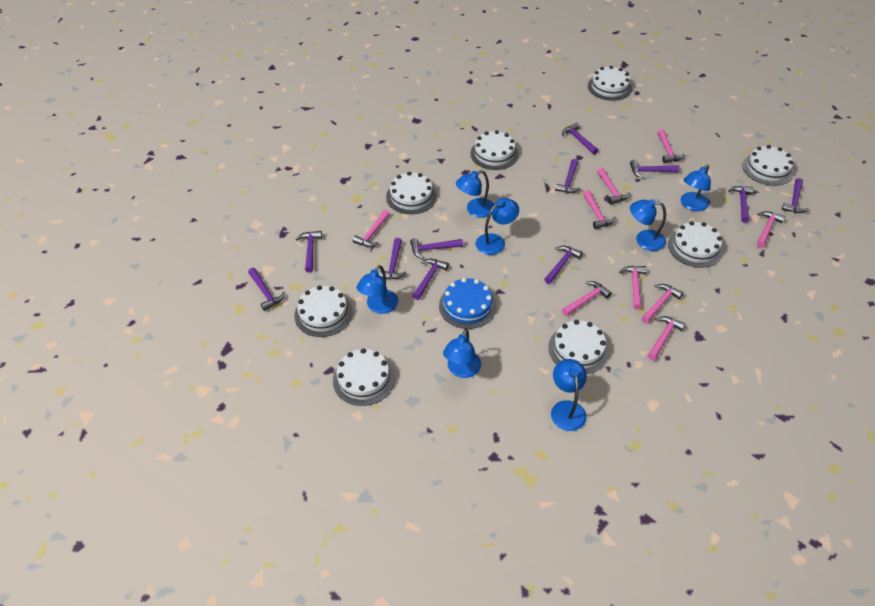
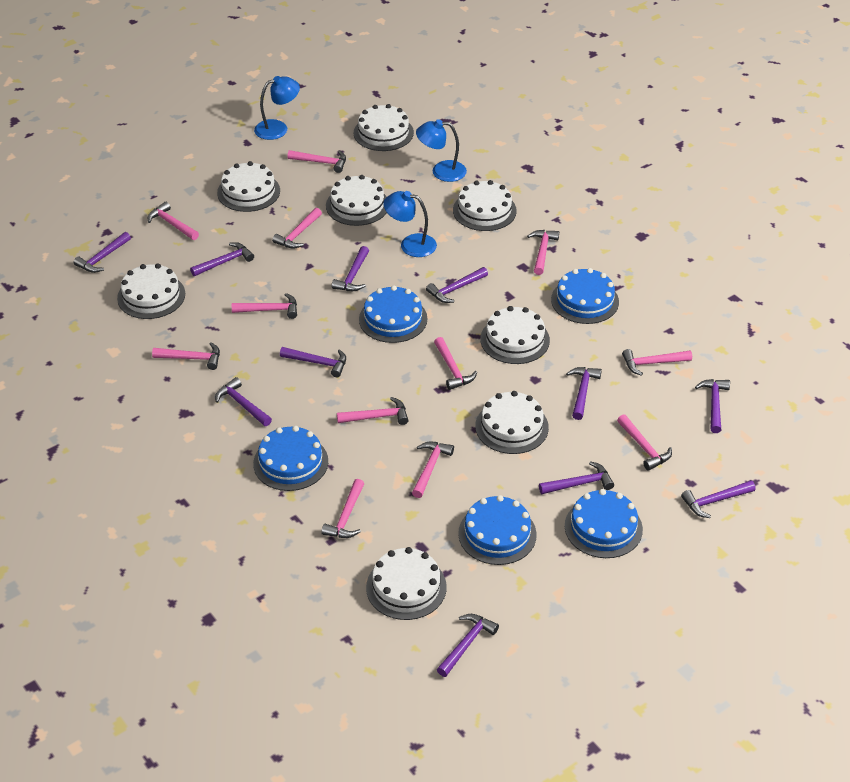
blue cake: 1 -> 5
blue lamp: 7 -> 3
pink hammer: 9 -> 12

